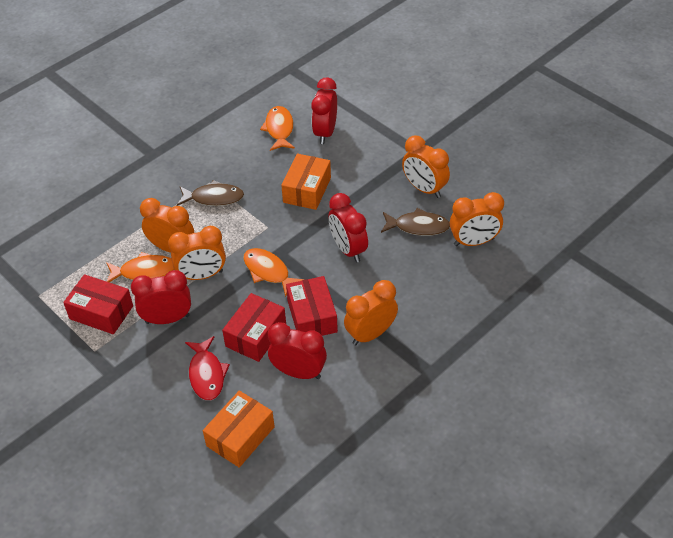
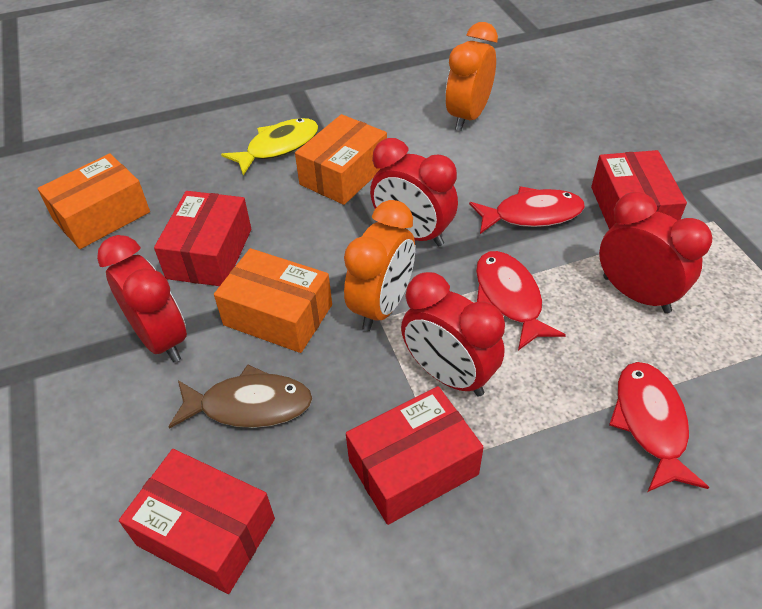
brown fish: 2 -> 1
orange box: 2 -> 3
orange clock: 5 -> 2
orange fish: 3 -> 0
red box: 3 -> 4
red fish: 1 -> 3
yellow fish: 0 -> 1

